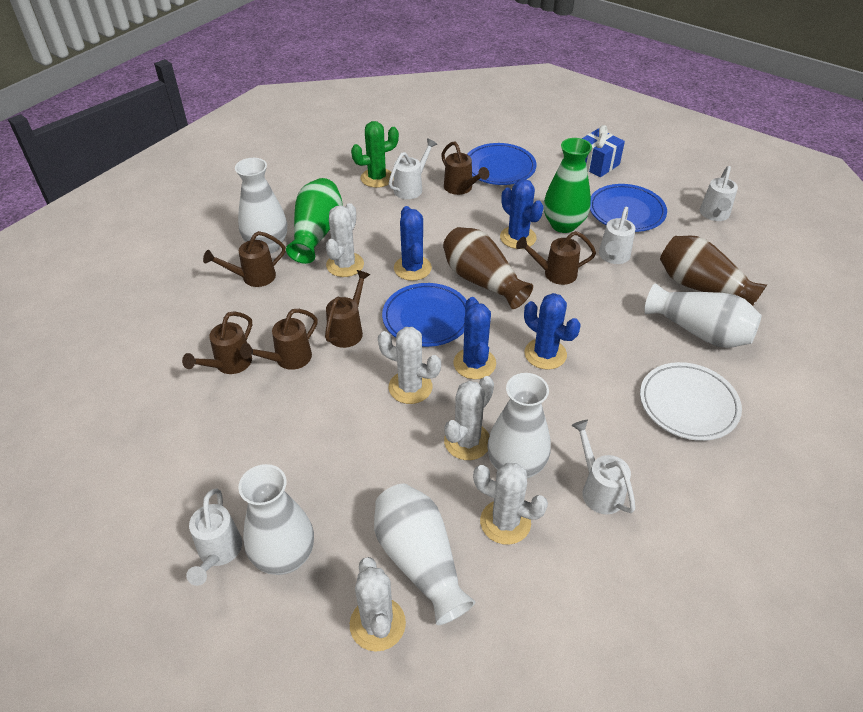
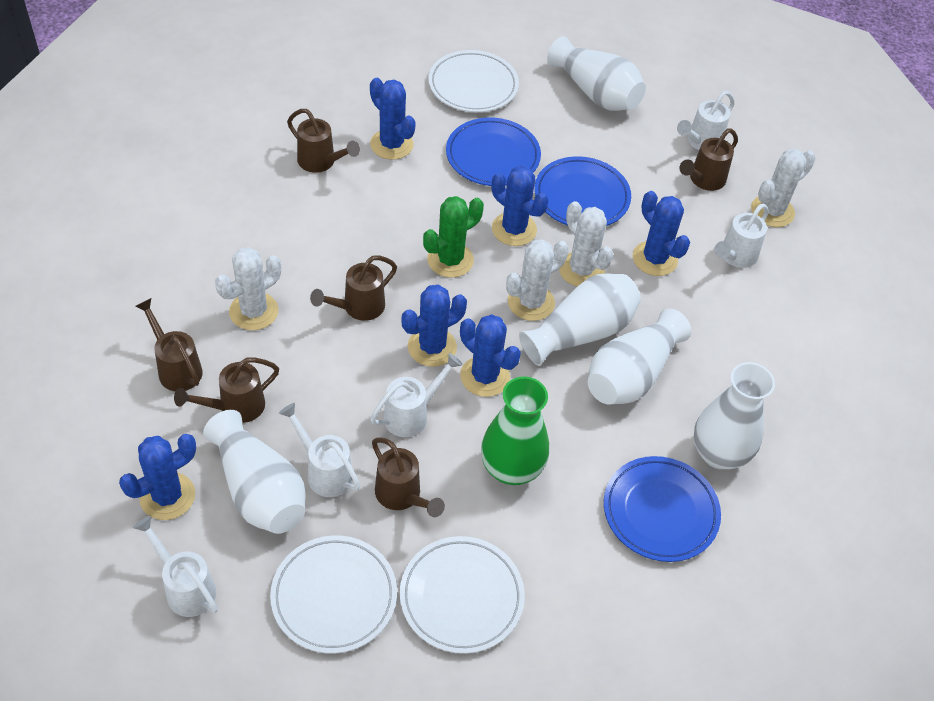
blue cactus: 4 -> 6
blue gift: 1 -> 0
brown vase: 2 -> 0
green vase: 2 -> 1
white cactus: 5 -> 4
white plate: 1 -> 3

